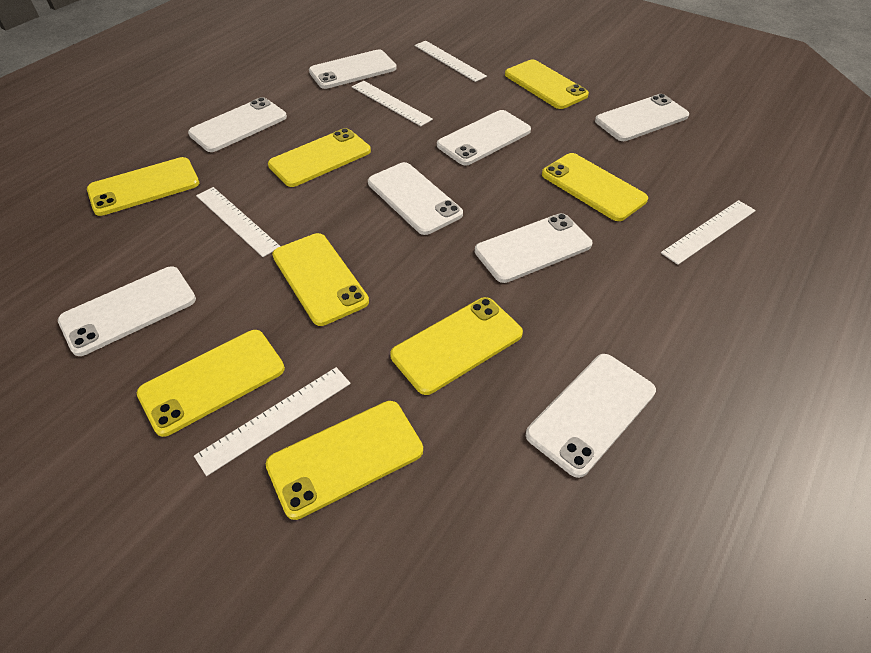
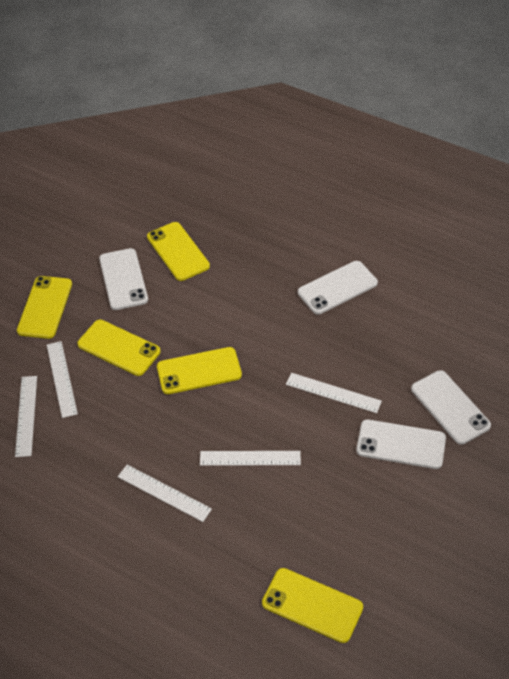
white phone: 8 -> 4
yellow phone: 8 -> 5

